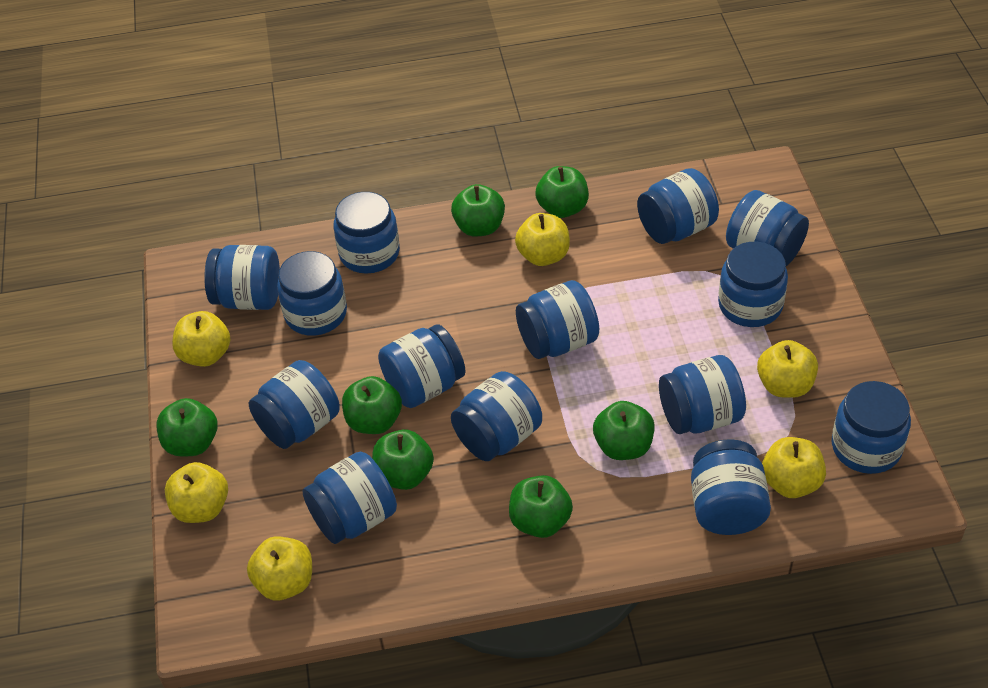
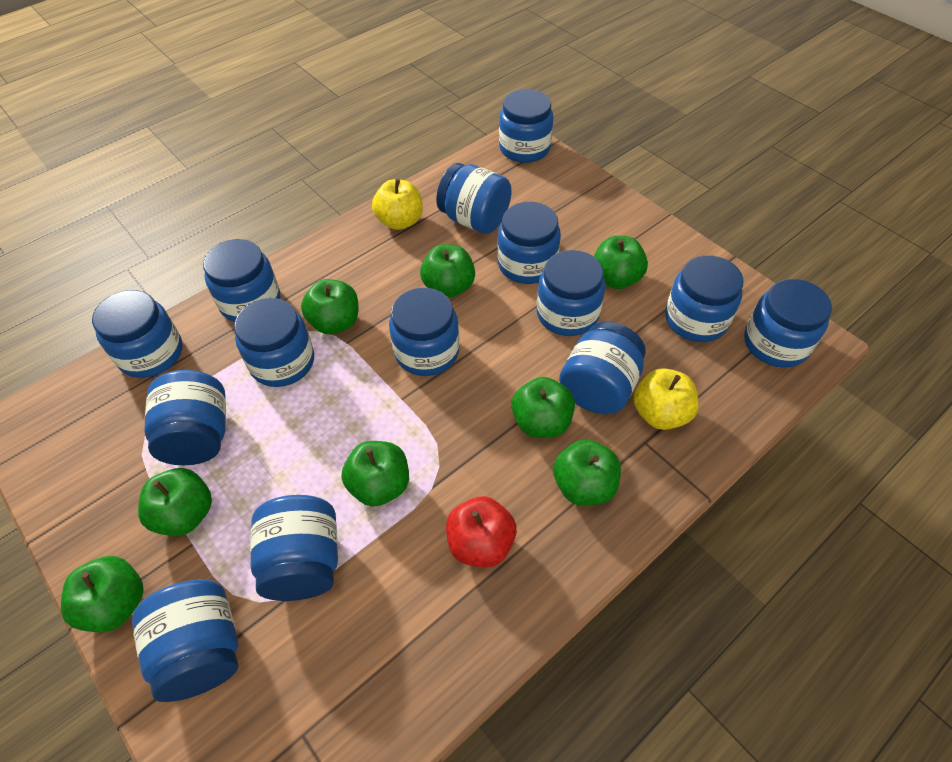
green apple: 7 -> 8
red apple: 0 -> 1
yellow apple: 6 -> 2

